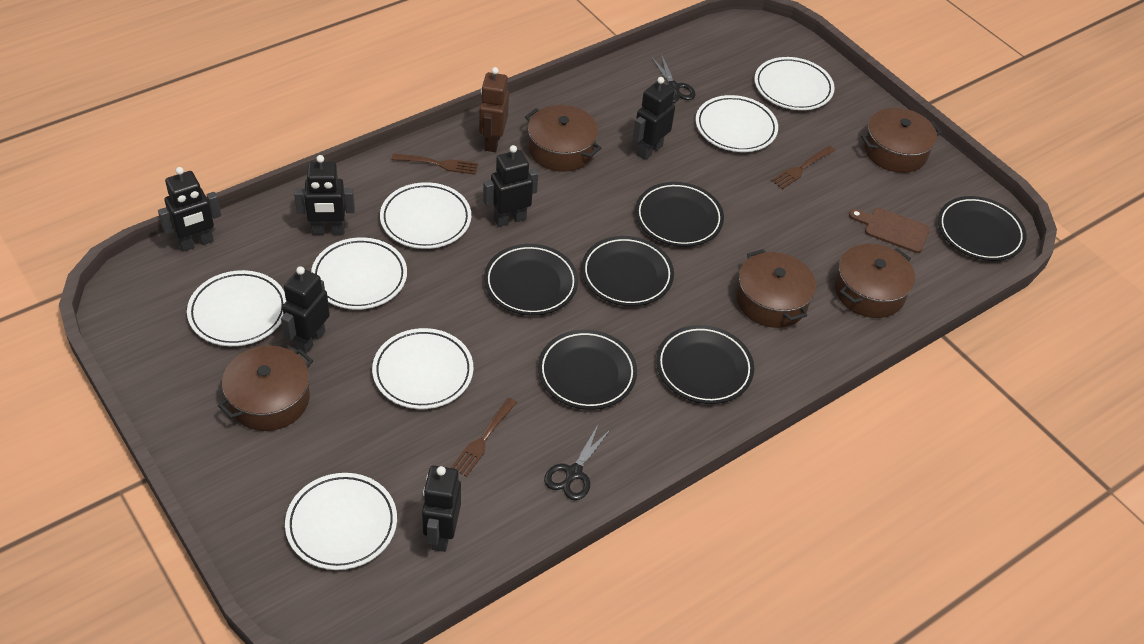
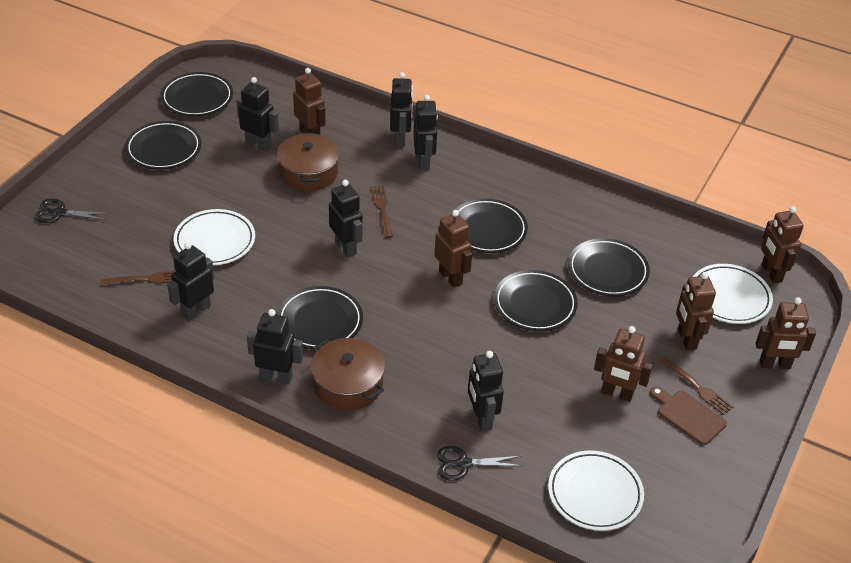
black robot: 6 -> 7
brown pot: 5 -> 2
brown robot: 1 -> 6
white plate: 7 -> 3

